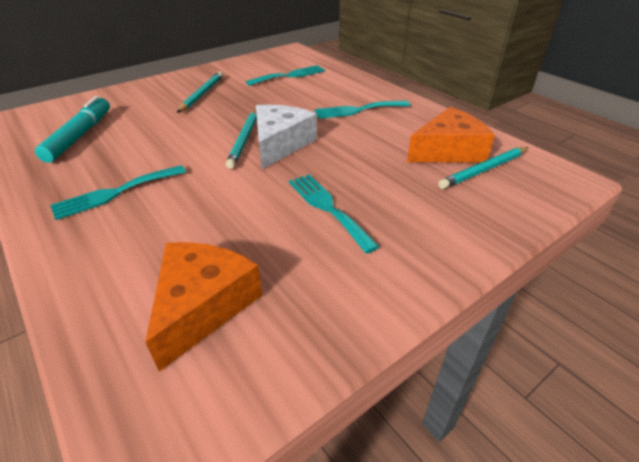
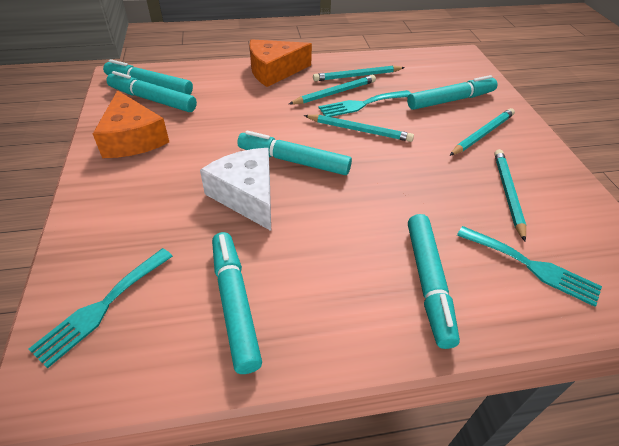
turquoise fork: 4 -> 3
turquoise marker: 1 -> 6
turquoise pencil: 3 -> 5

